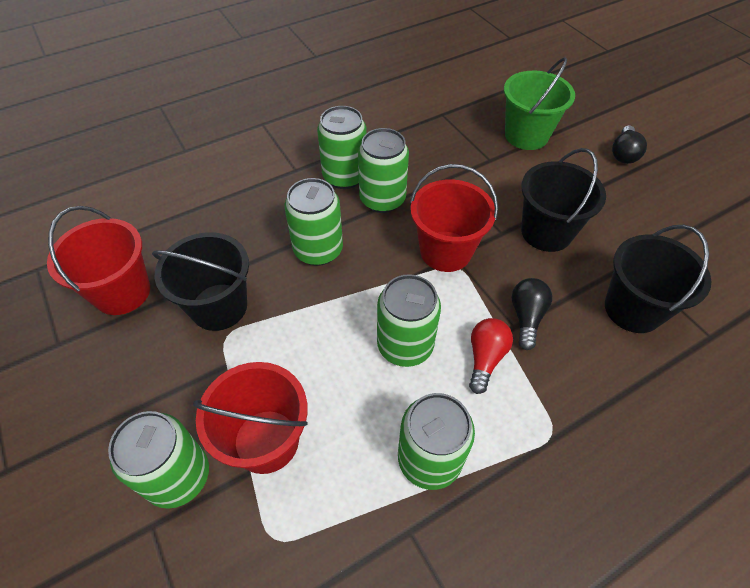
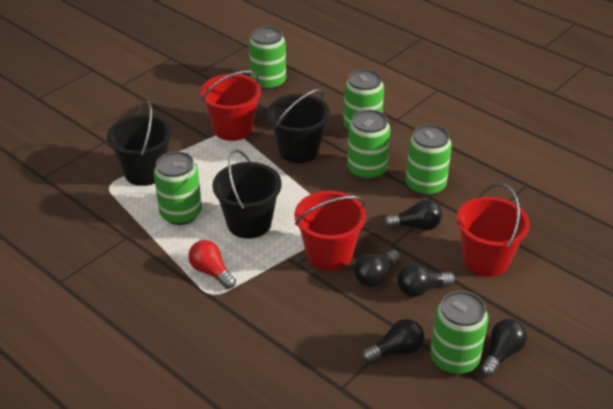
black light bulb: 2 -> 5
green bucket: 1 -> 0

